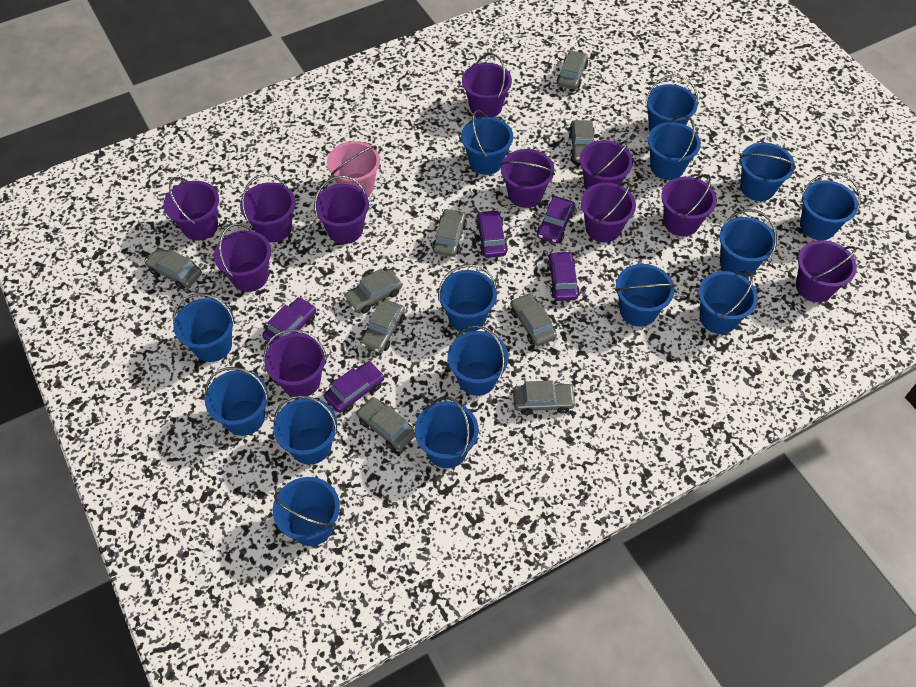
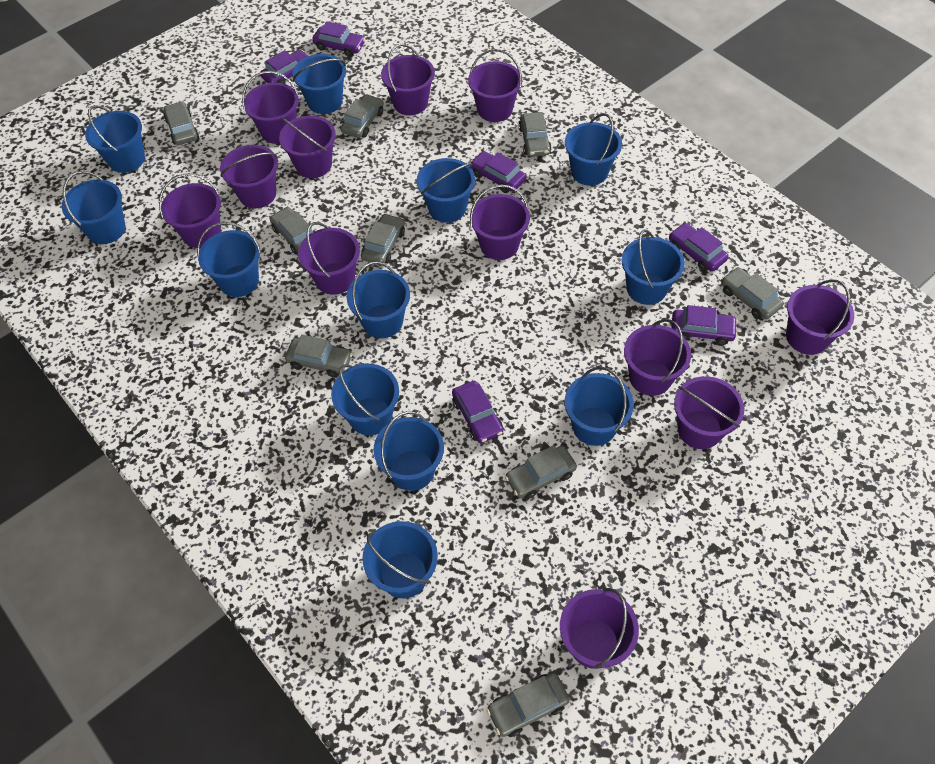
blue bucket: 15 -> 12
pink bucket: 1 -> 0
purple bucket: 11 -> 12
purple car: 5 -> 6

